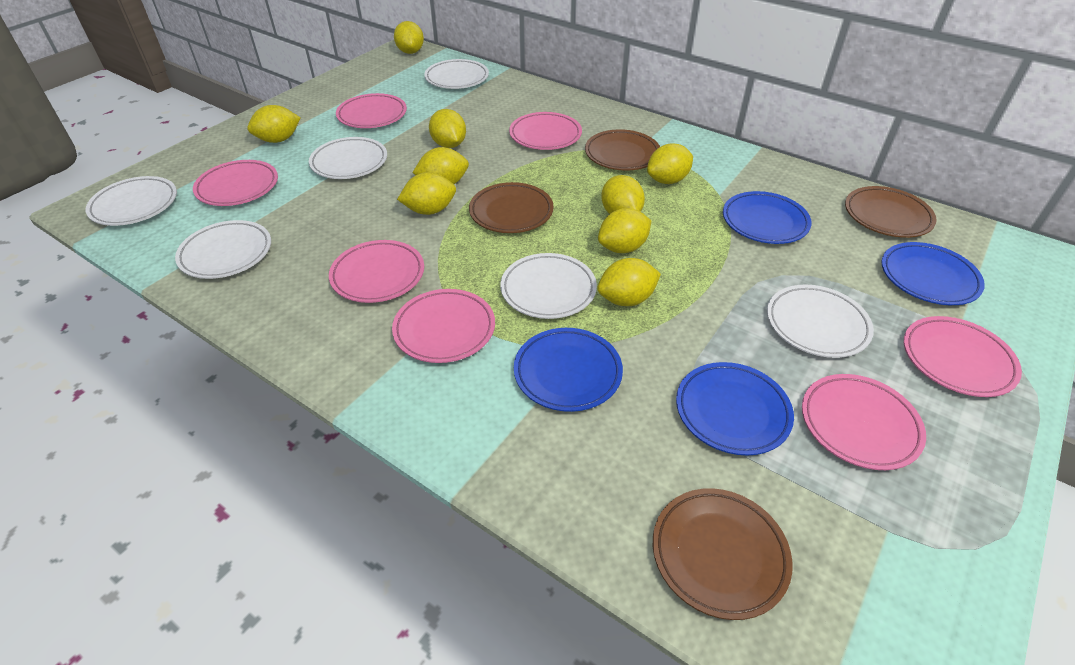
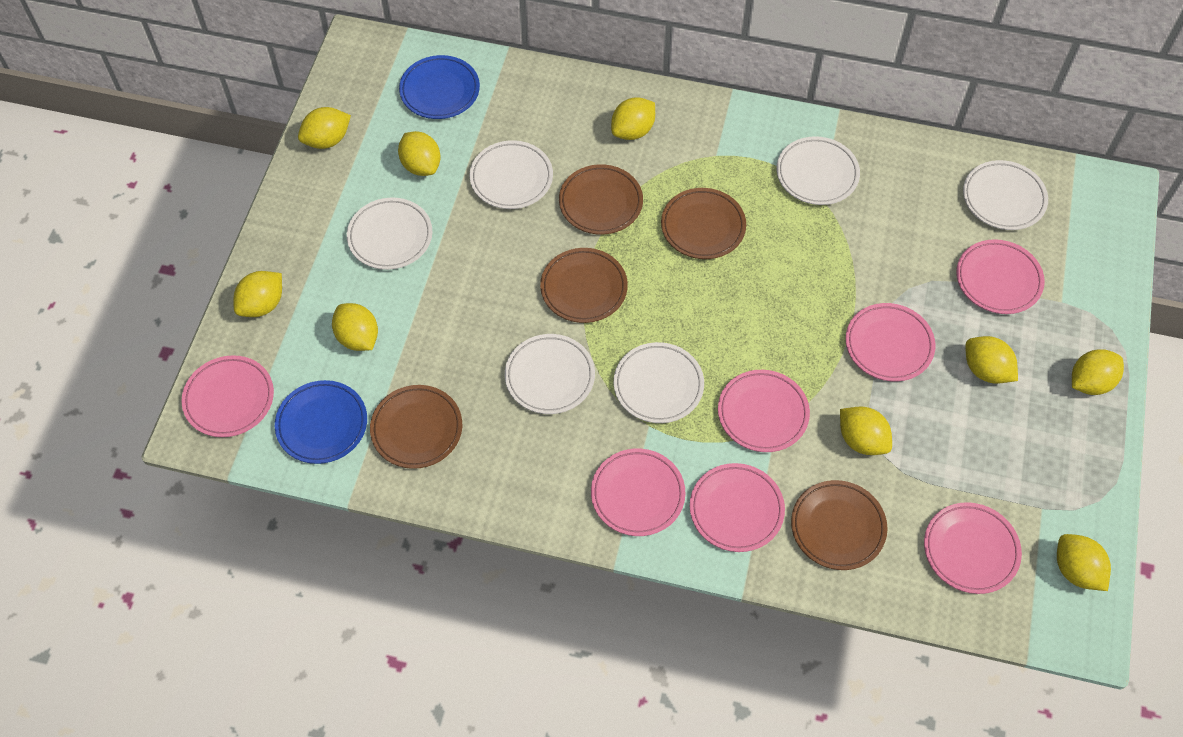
blue plate: 4 -> 2
brown plate: 4 -> 5

